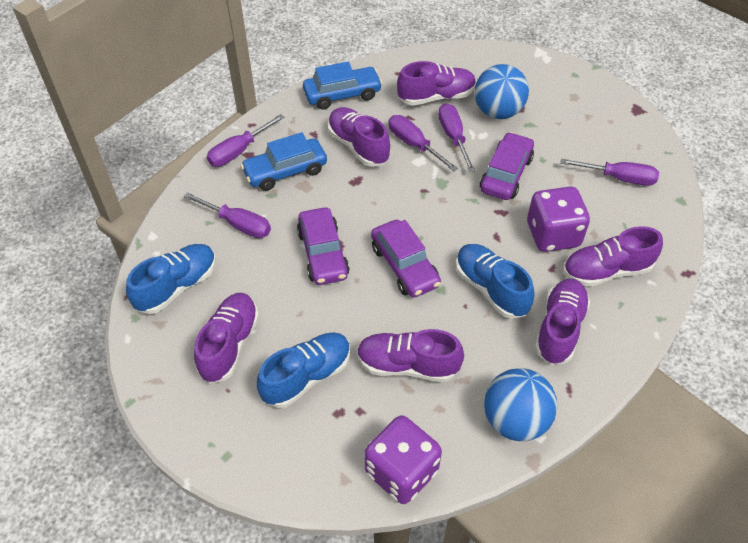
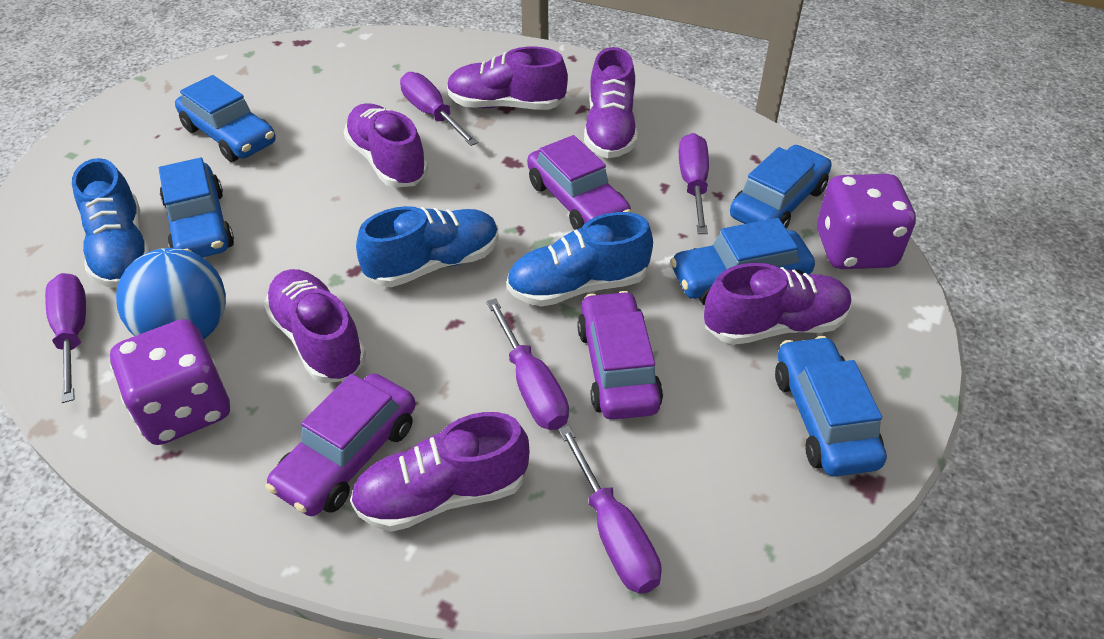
blue ball: 2 -> 1
blue car: 2 -> 5

